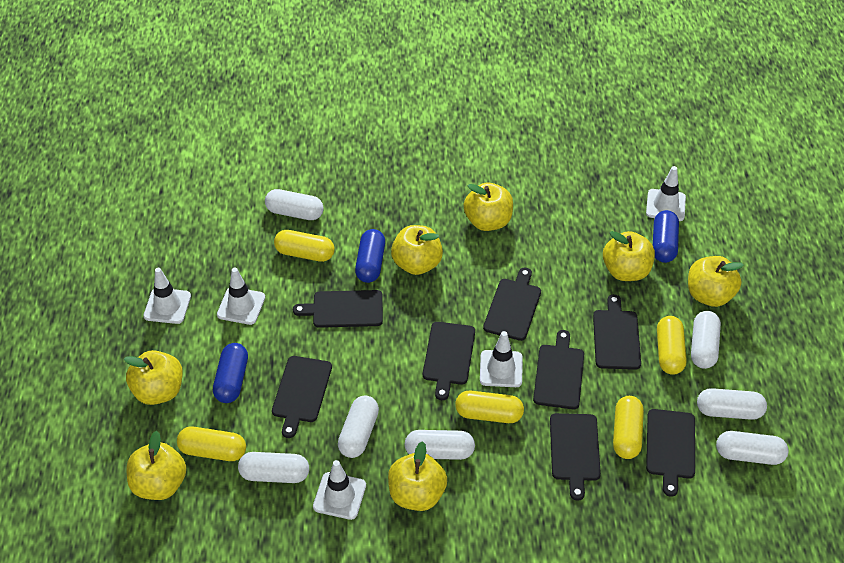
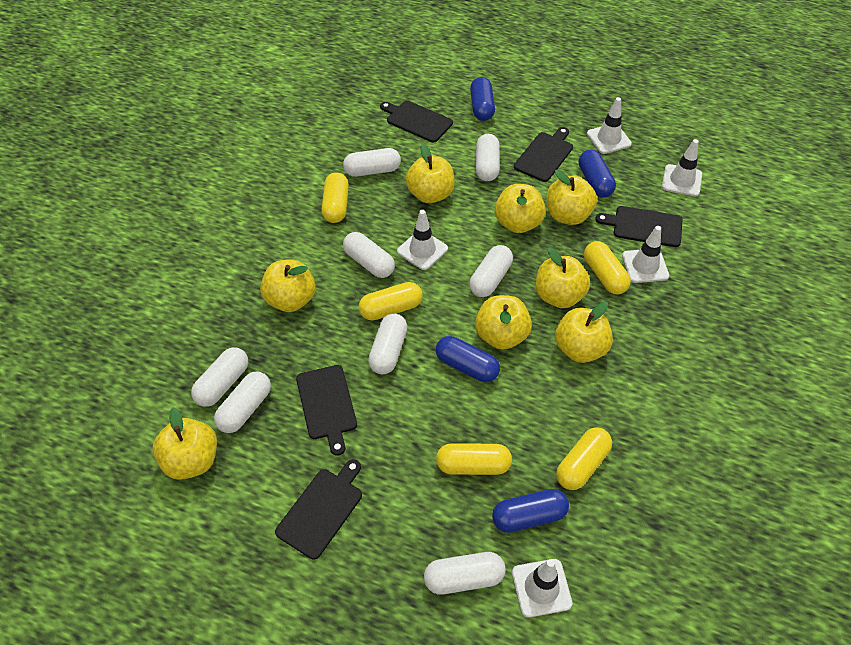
black cutting board: 8 -> 5
blue capsule: 3 -> 4
white capsule: 7 -> 8
yellow apple: 7 -> 8

